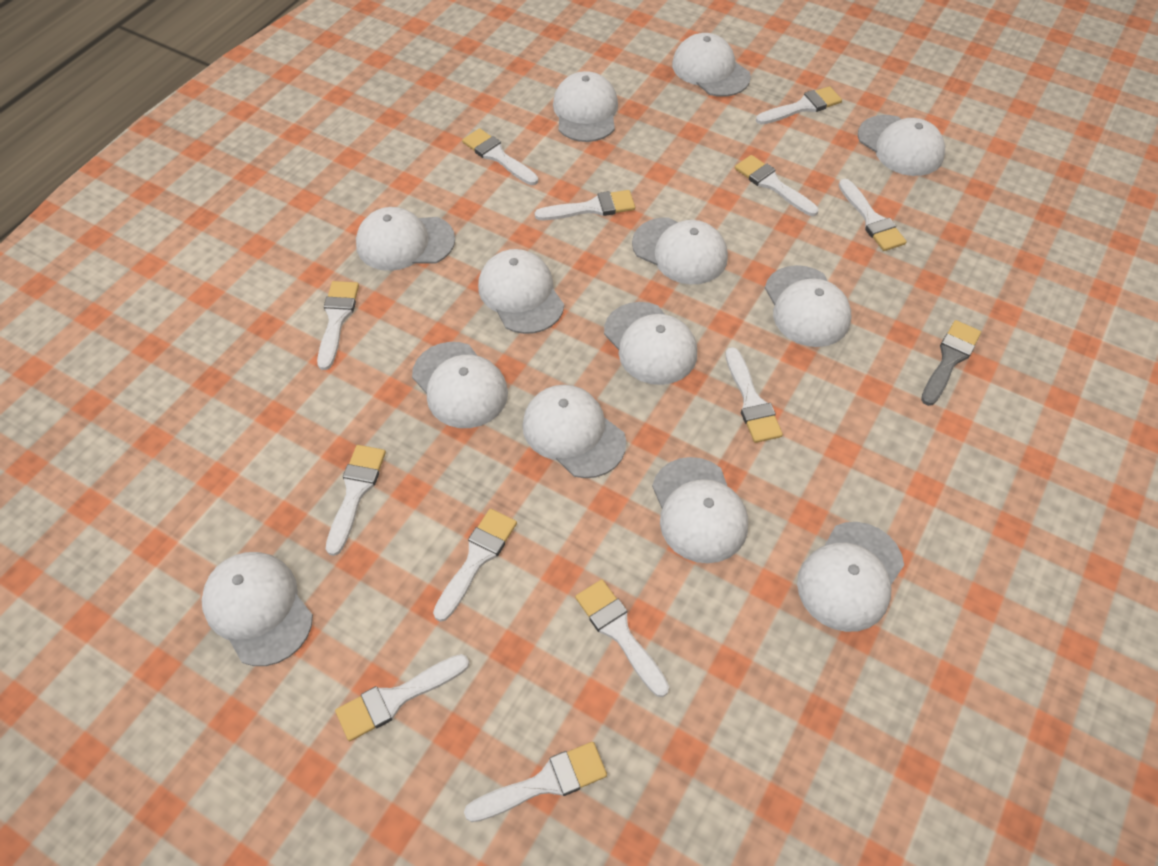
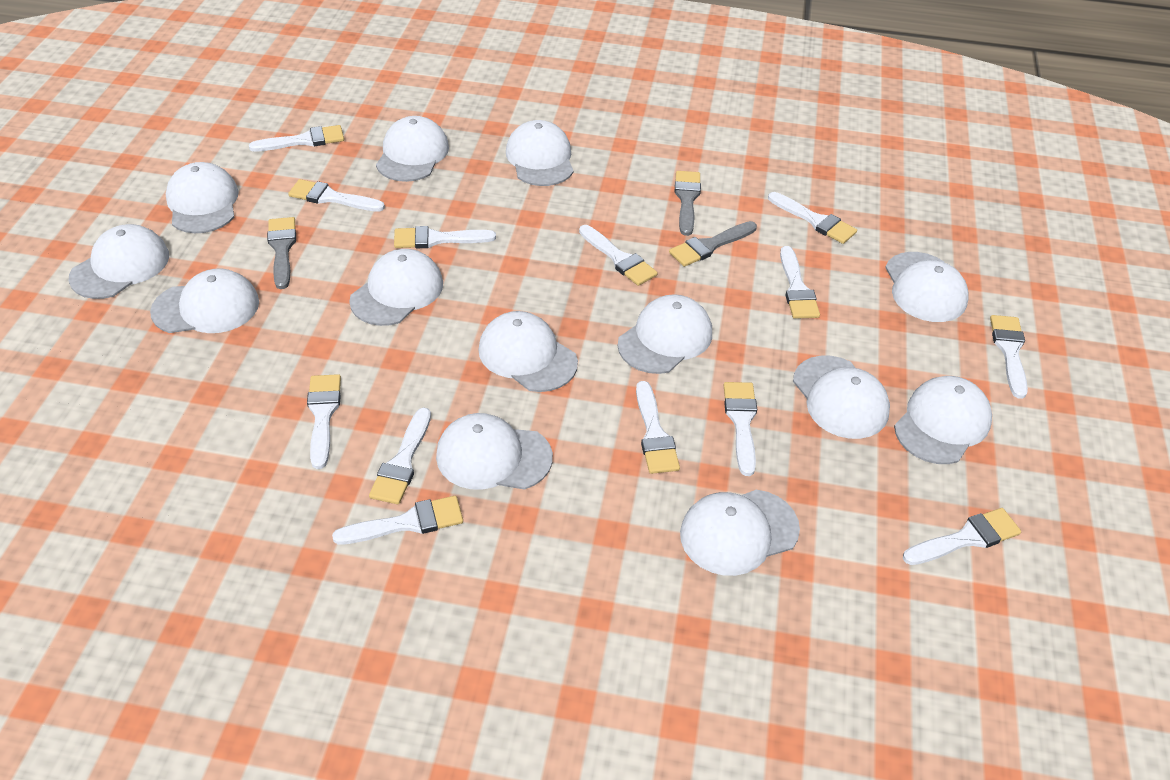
grey brush: 1 -> 3
white brush: 12 -> 13

